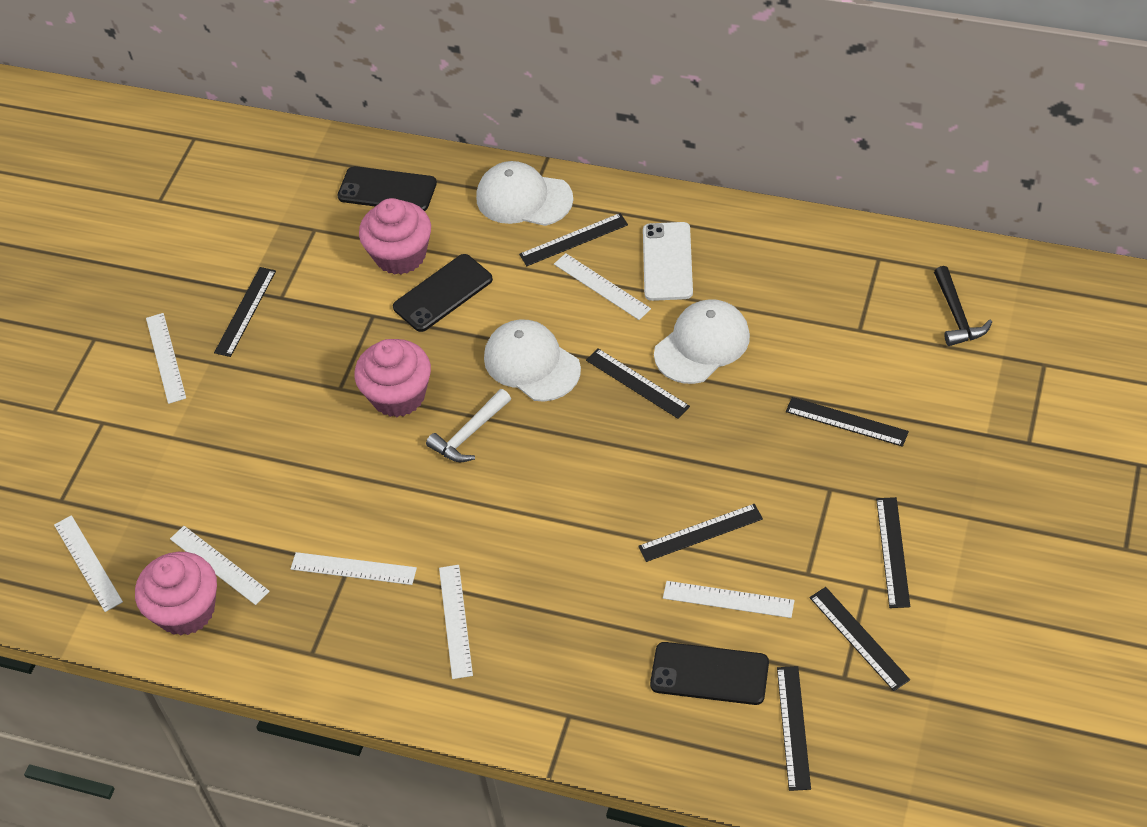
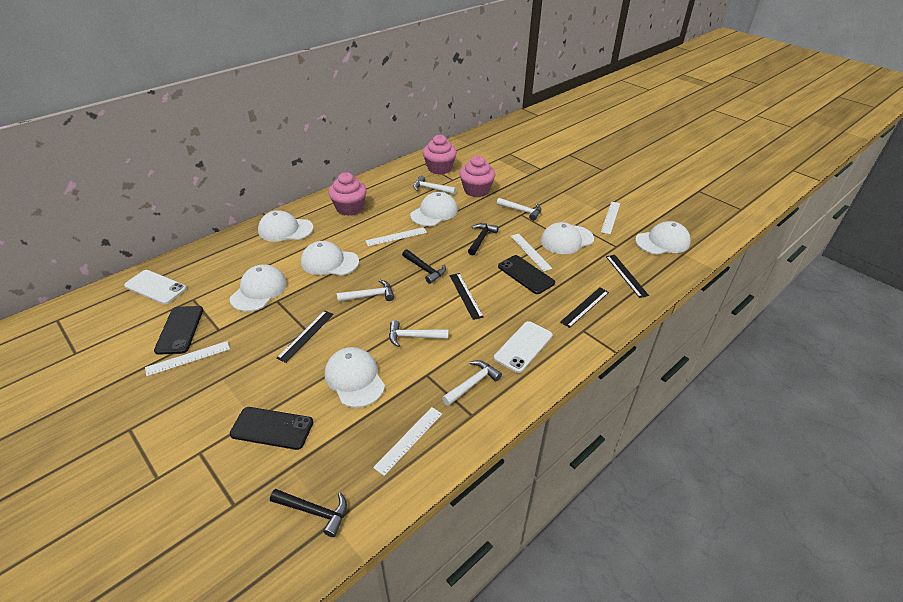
black hammer: 1 -> 3
black ruler: 8 -> 4
white cap: 3 -> 7
white hammer: 1 -> 5
white phone: 1 -> 2
white ruler: 7 -> 5

